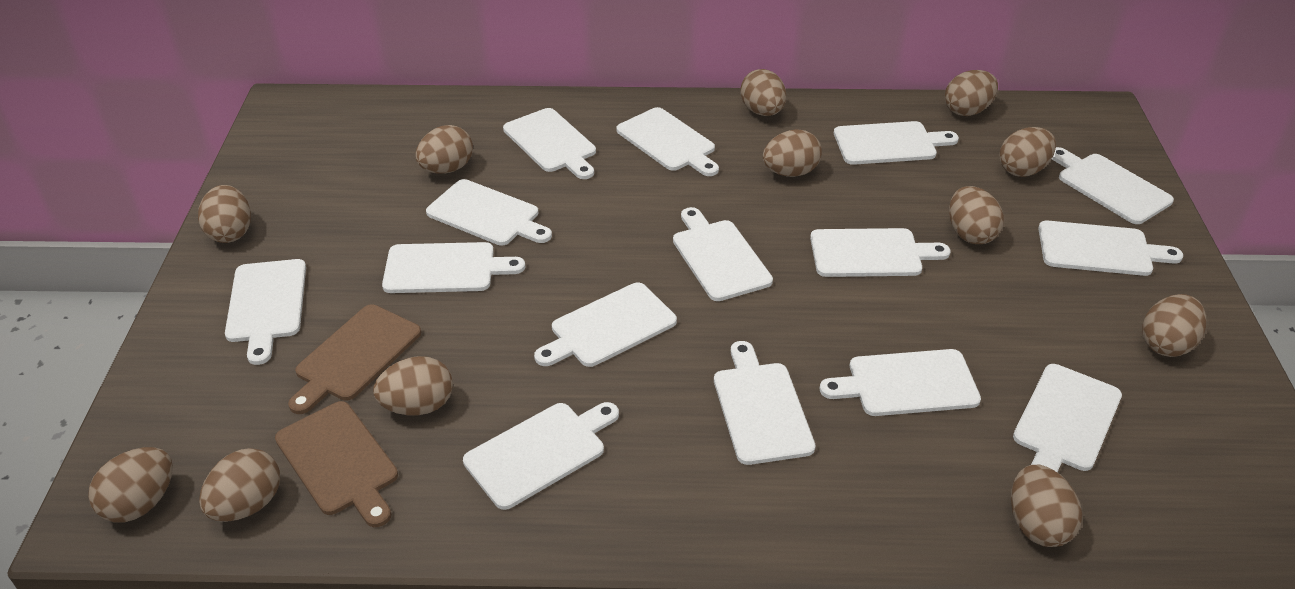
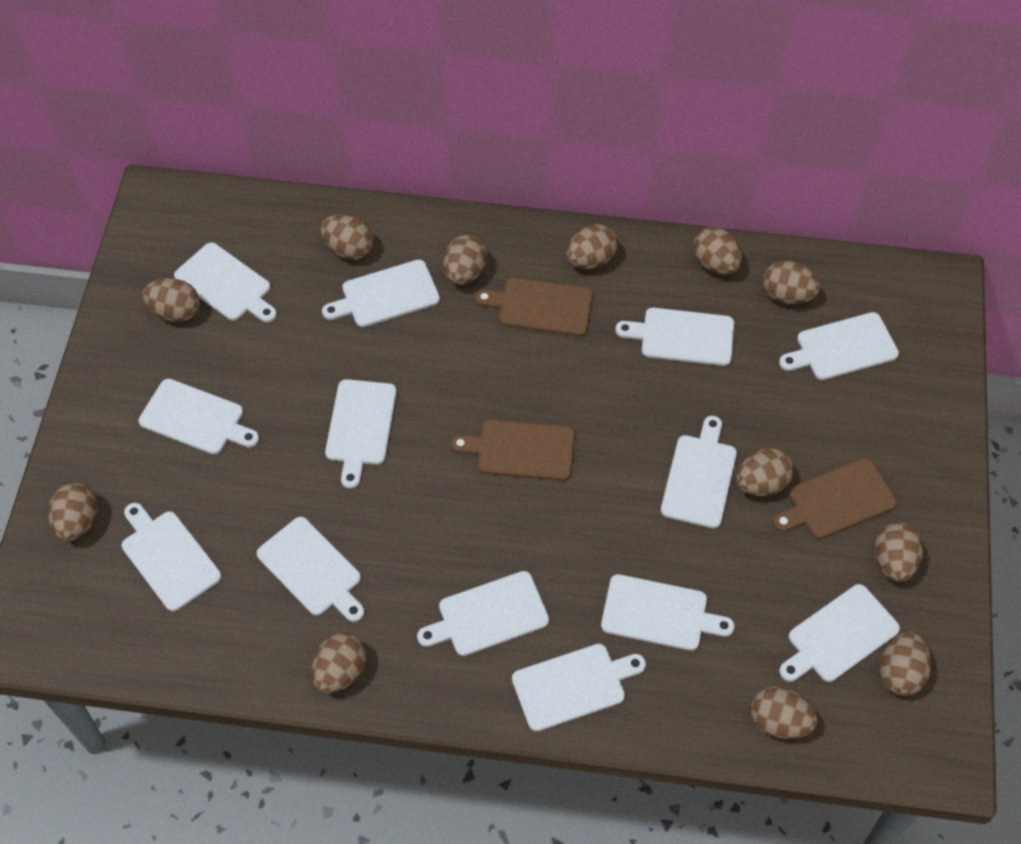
brown cutting board: 2 -> 3
white cutting board: 15 -> 13

